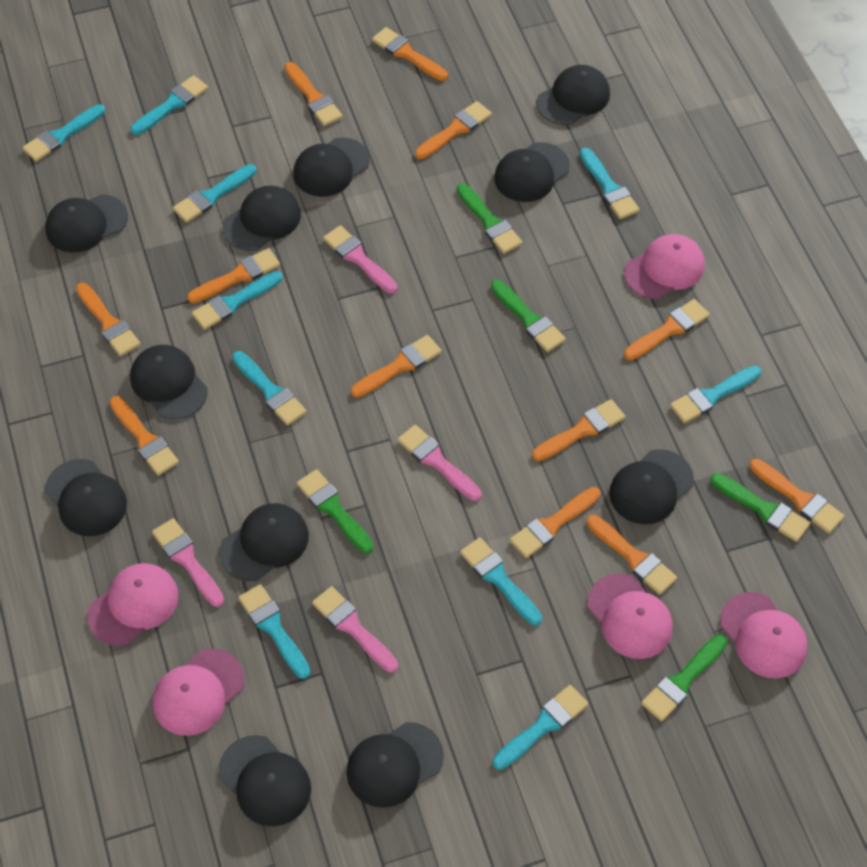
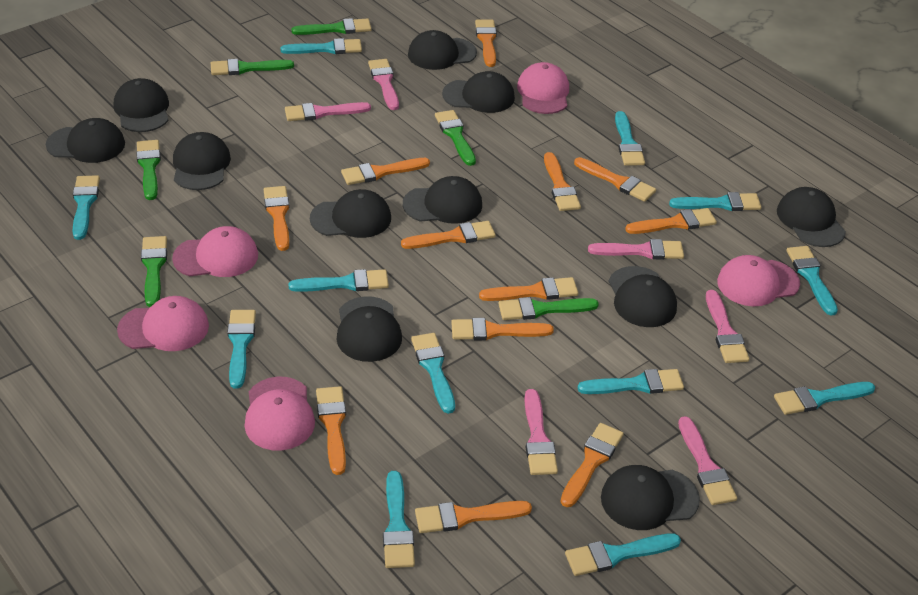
green brush: 5 -> 6
pink brush: 4 -> 6
turquoise brush: 10 -> 12

